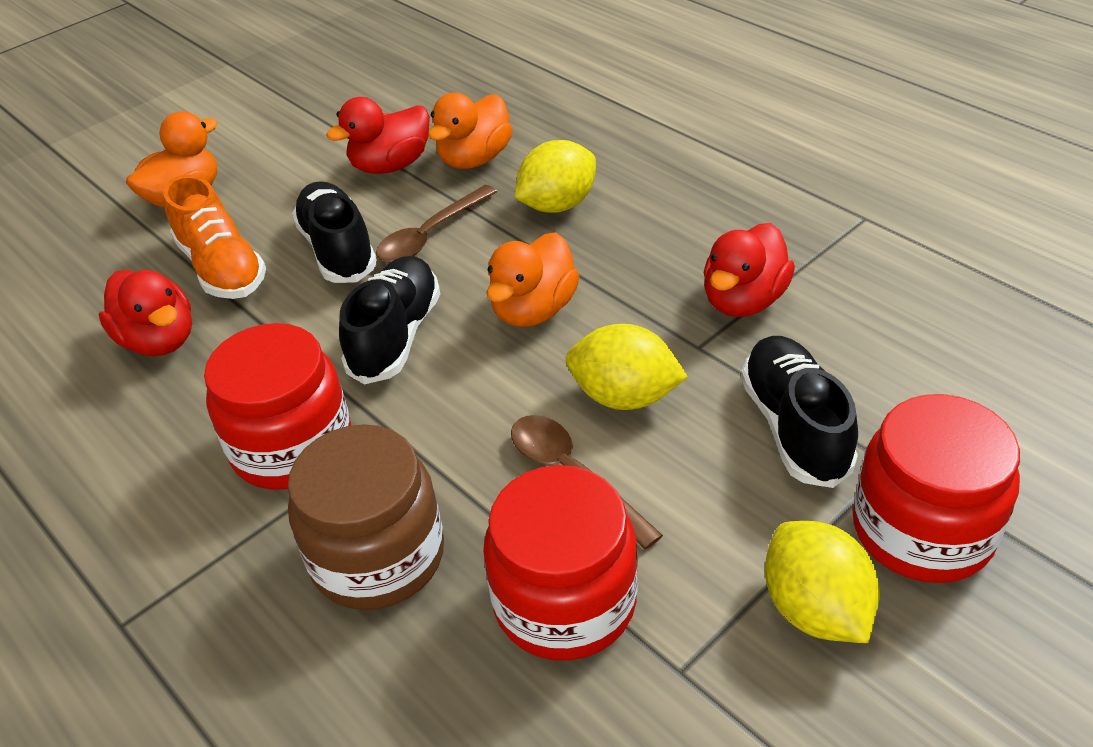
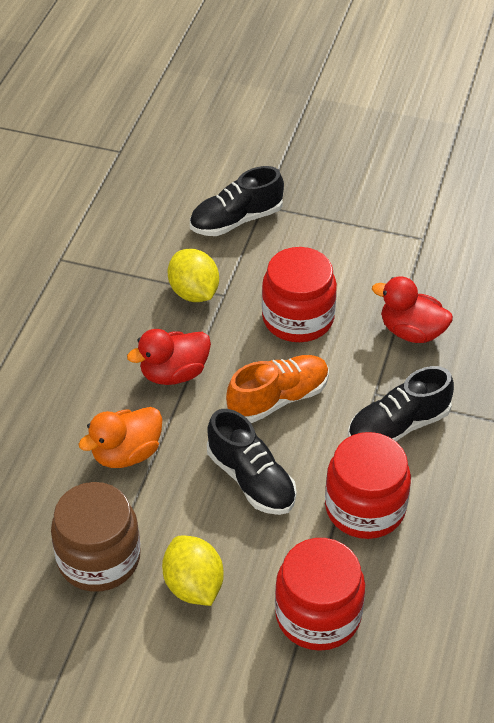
brown spoon: 2 -> 0
orange duck: 3 -> 1
red duck: 3 -> 2
yellow lemon: 3 -> 2

